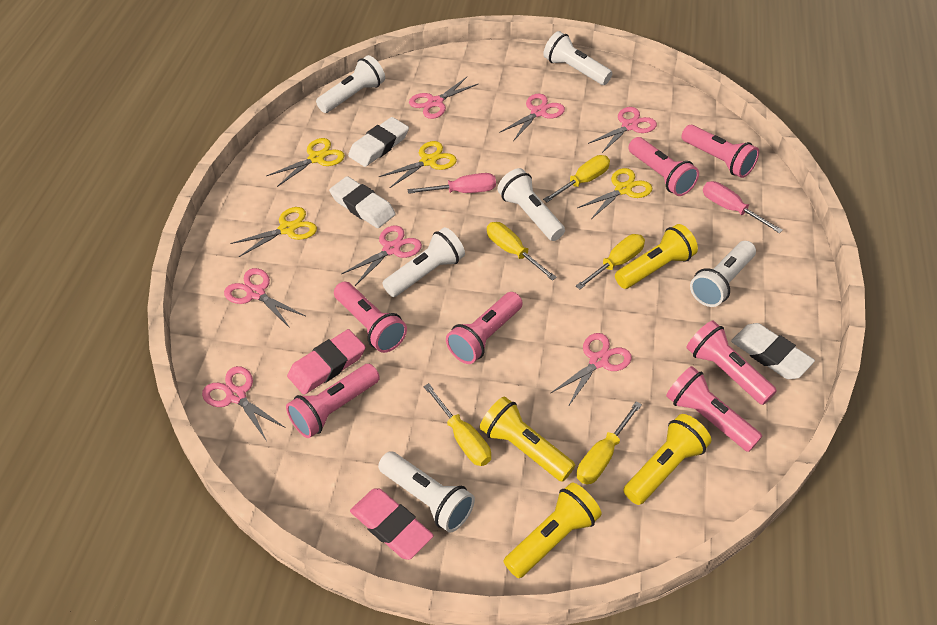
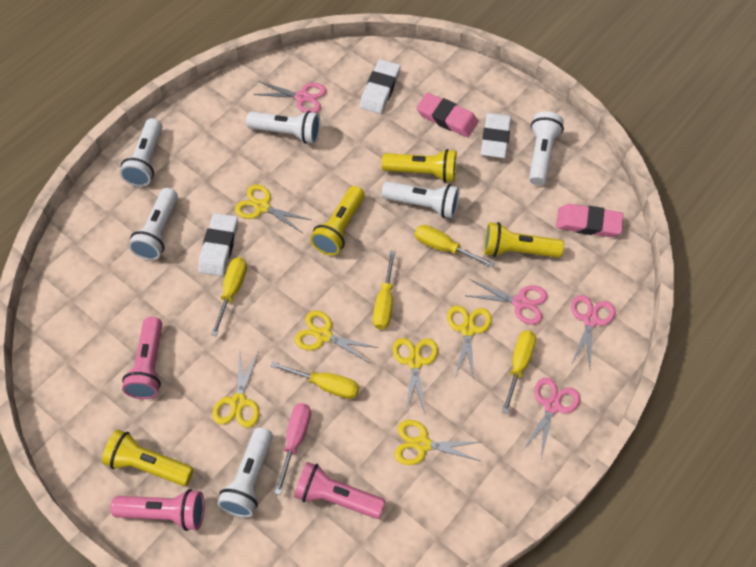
pink flashlight: 7 -> 3
pink scissors: 7 -> 4
pink screwdriver: 2 -> 1
yellow scissors: 4 -> 6

